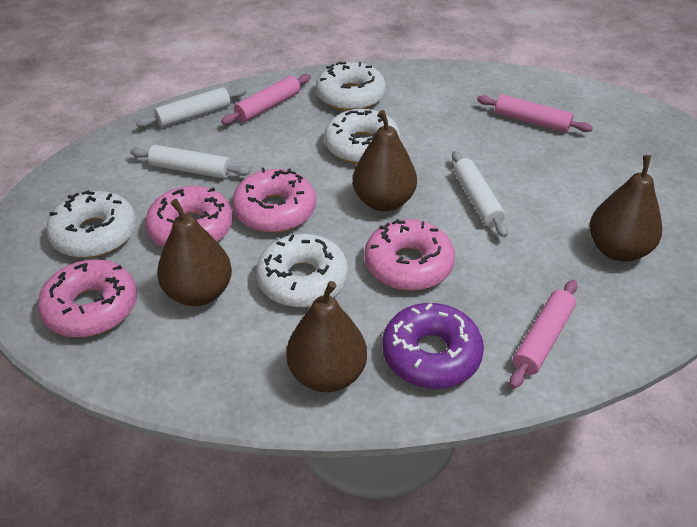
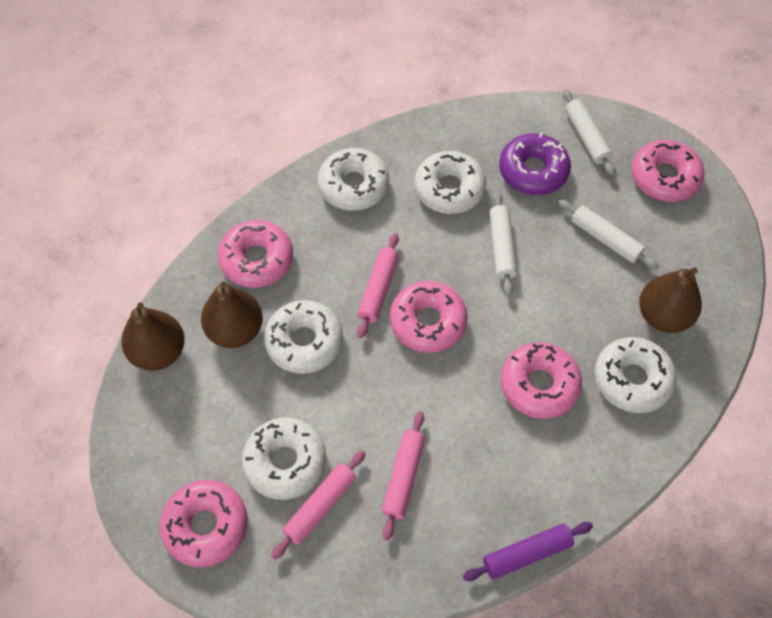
brown pear: 4 -> 3
pink donut: 4 -> 5
purple rolling pin: 0 -> 1
white donut: 4 -> 5

